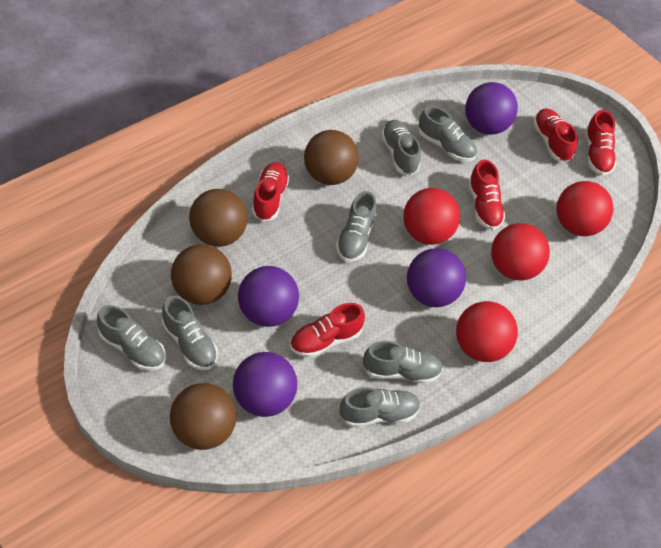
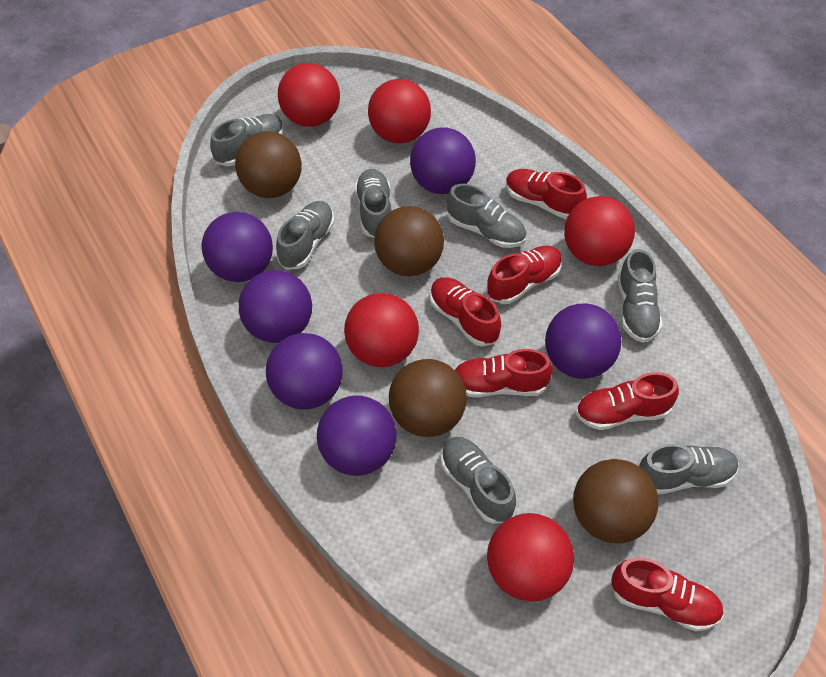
purple ball: 4 -> 6
red ball: 4 -> 5
red shoe: 5 -> 6

